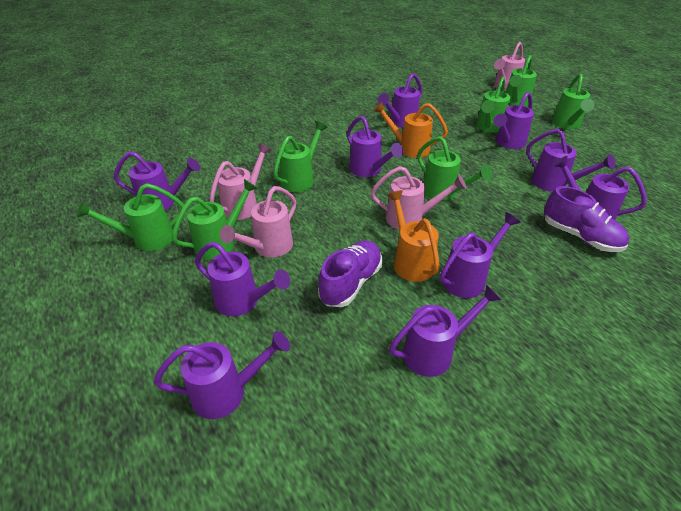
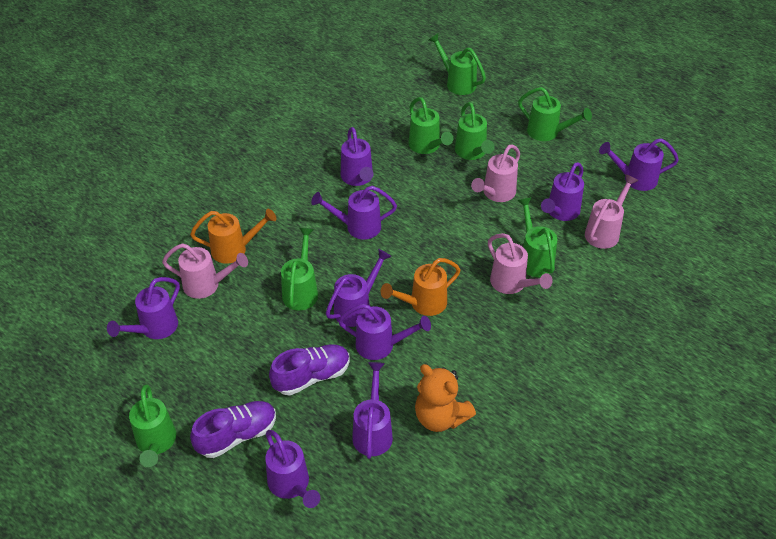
orange teddy bear: 0 -> 1
purple watering can: 10 -> 9

